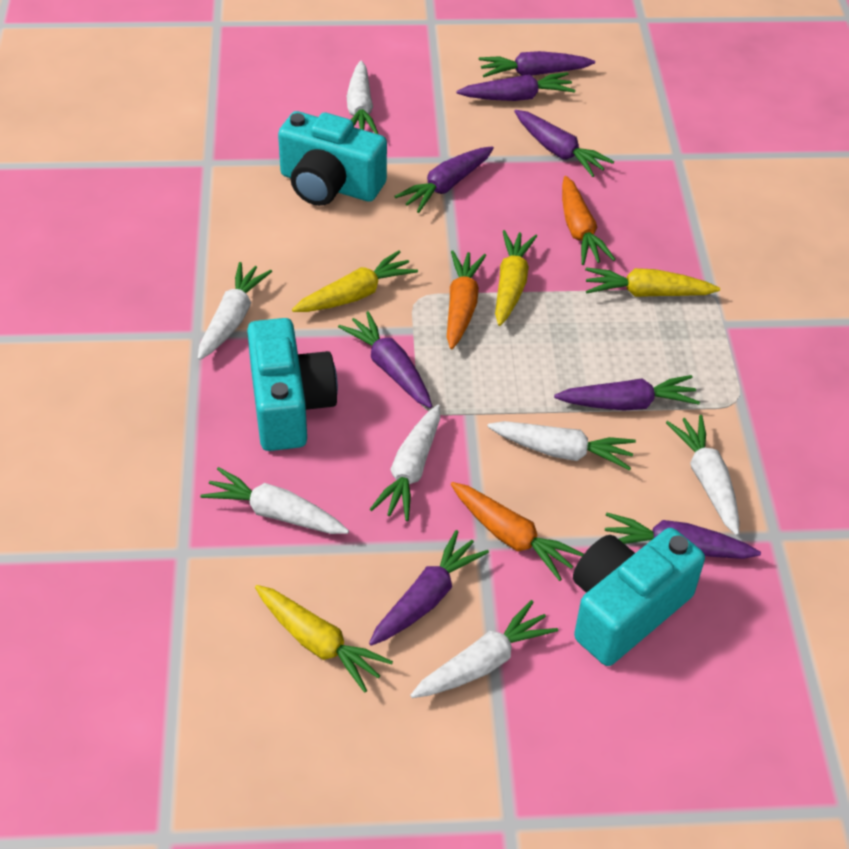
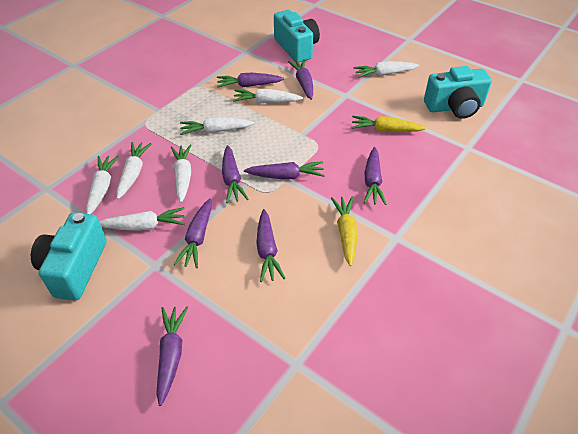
orange carrot: 3 -> 0
yellow carrot: 4 -> 2

